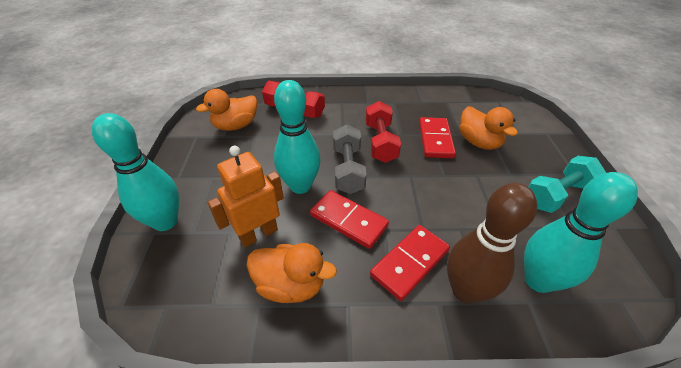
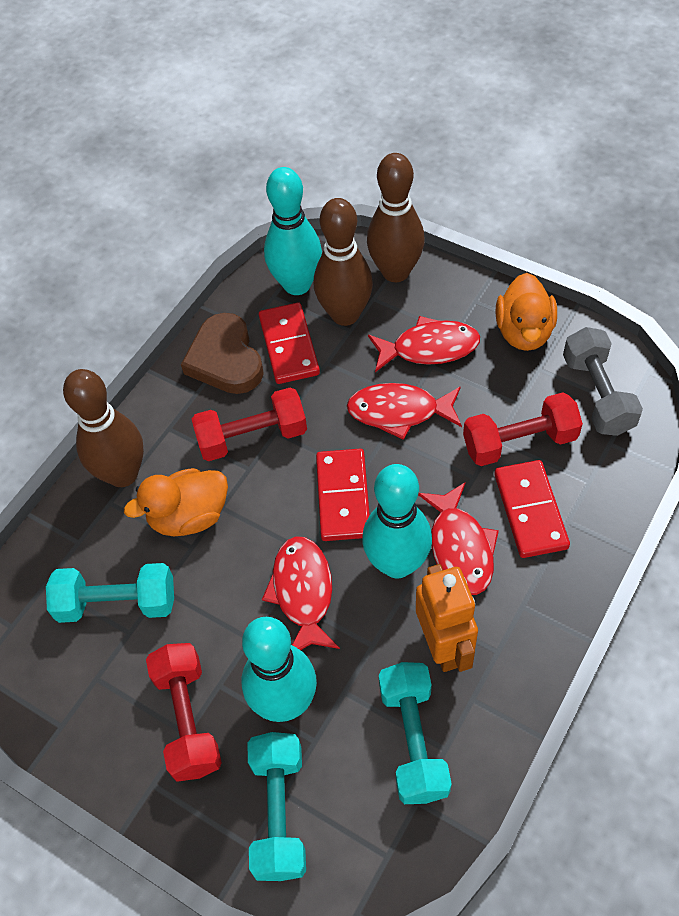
brown bowling pin: 1 -> 3
brown heart: 0 -> 1
orange duck: 3 -> 2
red dumbbell: 2 -> 3
red fish: 0 -> 4
turquoise dumbbell: 1 -> 3

